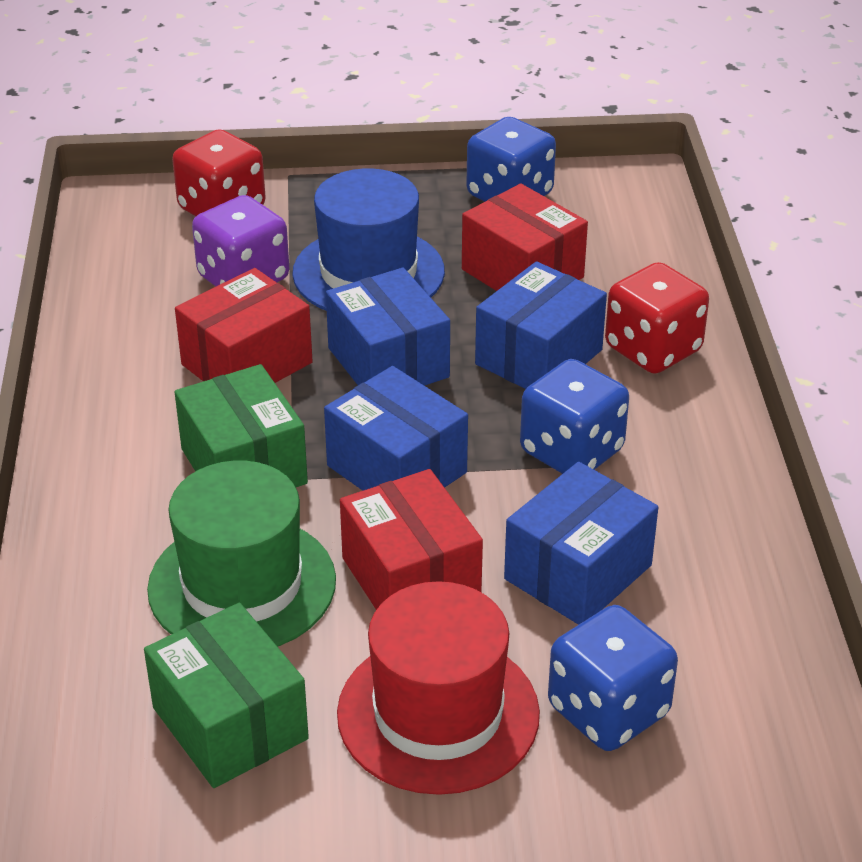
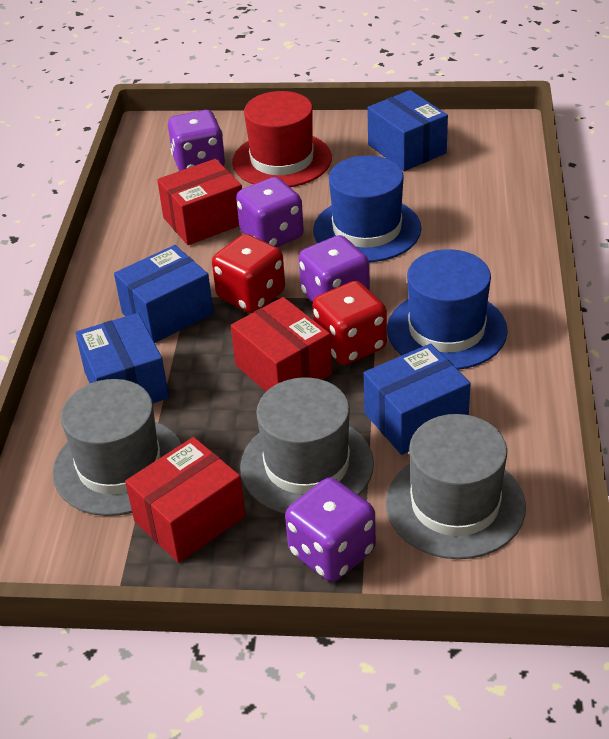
blue dice: 3 -> 0
blue hat: 1 -> 2
green box: 2 -> 0
green hat: 1 -> 0
grey hat: 0 -> 3
purple dice: 1 -> 4

